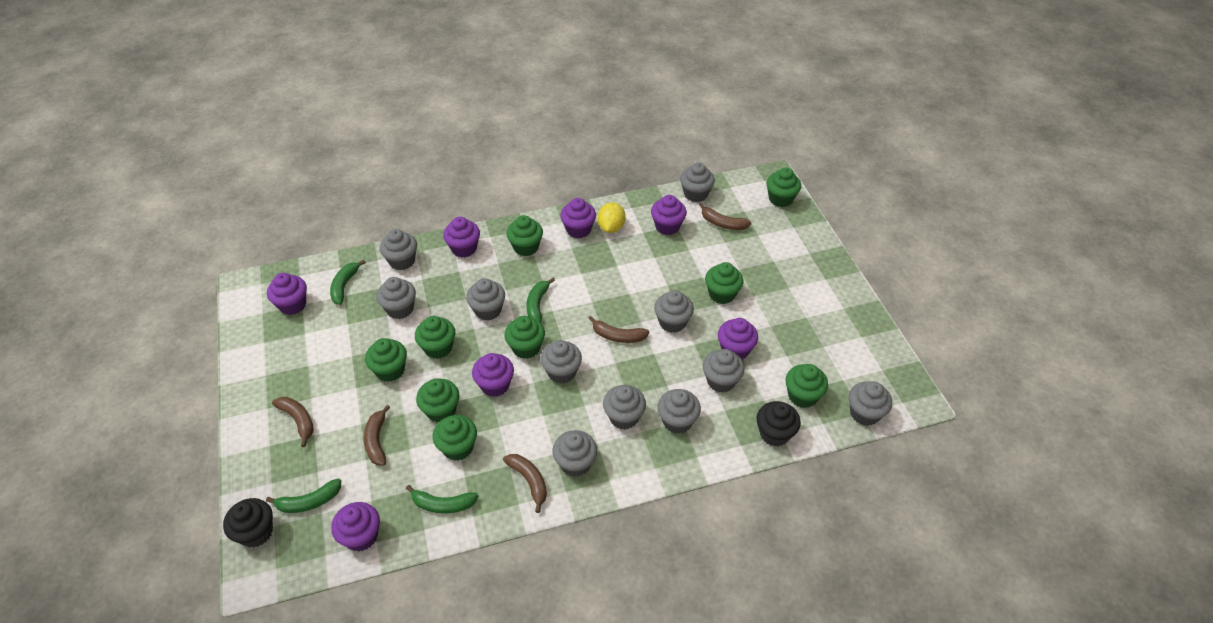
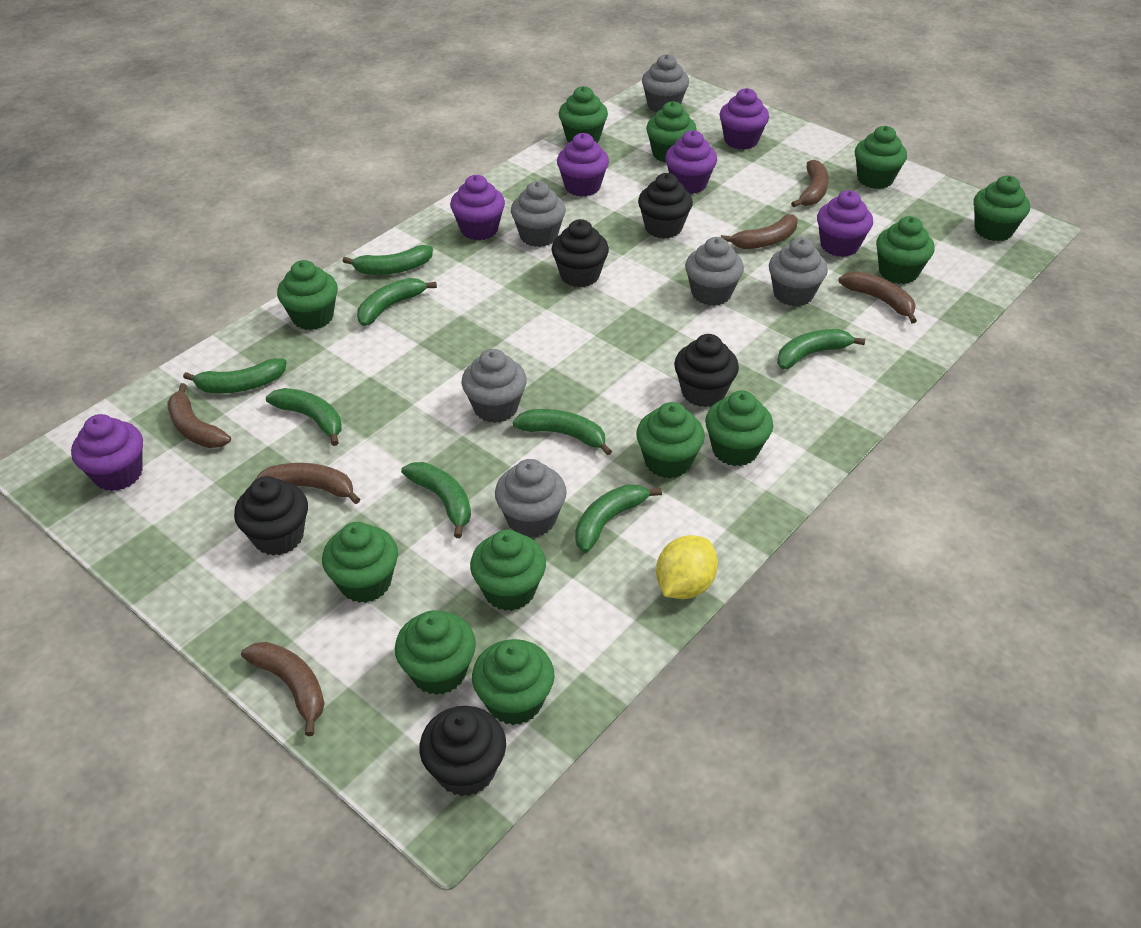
black cupcake: 2 -> 5
brown banana: 5 -> 6
green banana: 4 -> 8
green cupcake: 9 -> 12
grey cupcake: 11 -> 6
purple cupcake: 7 -> 6

